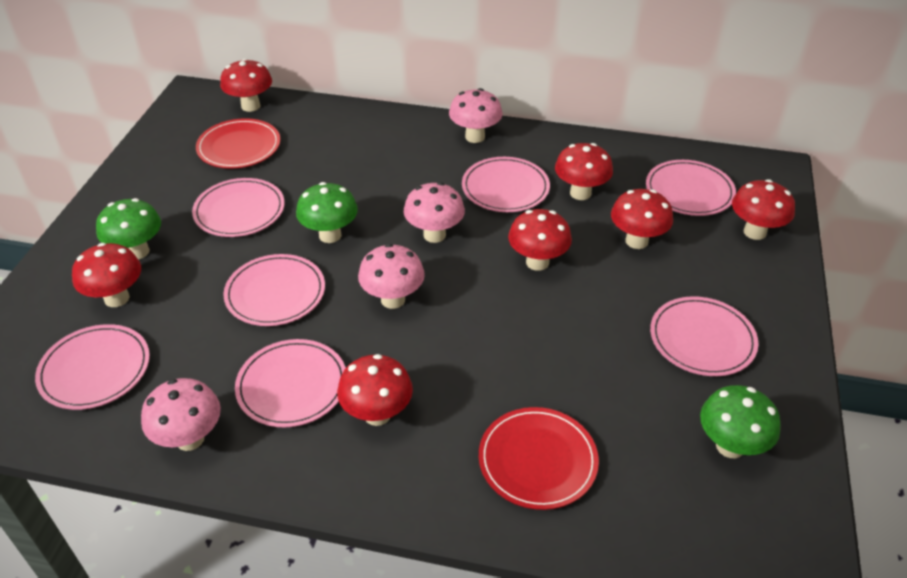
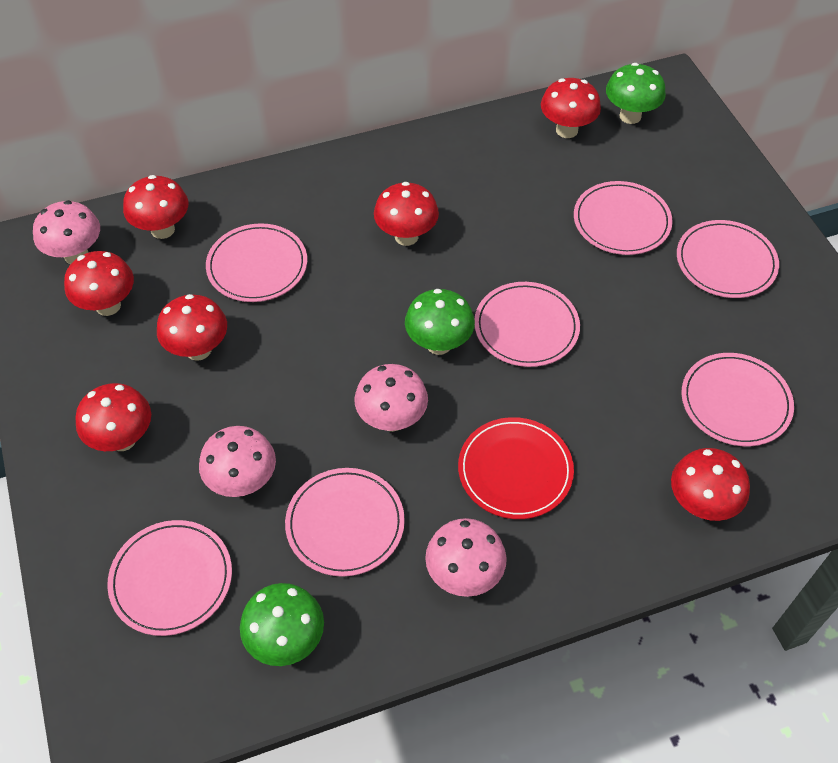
red plate: 2 -> 1

